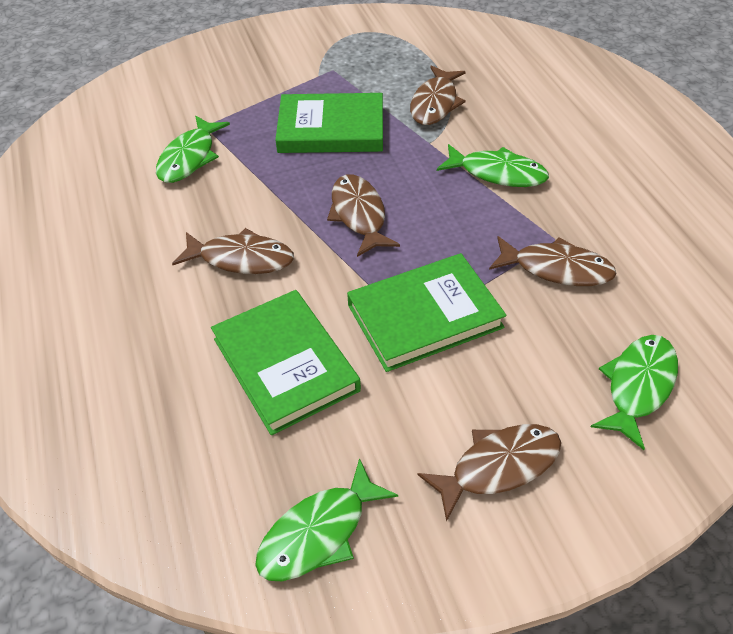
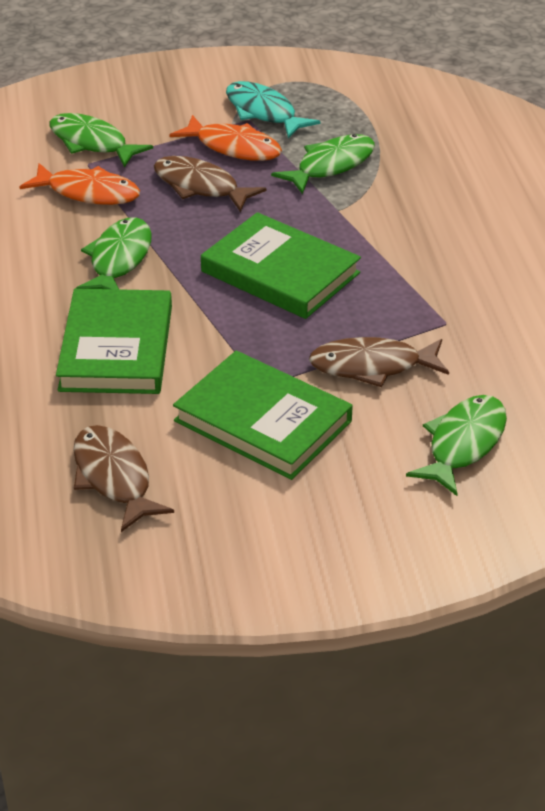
brown fish: 5 -> 3
orange fish: 0 -> 2
turquoise fish: 0 -> 1

